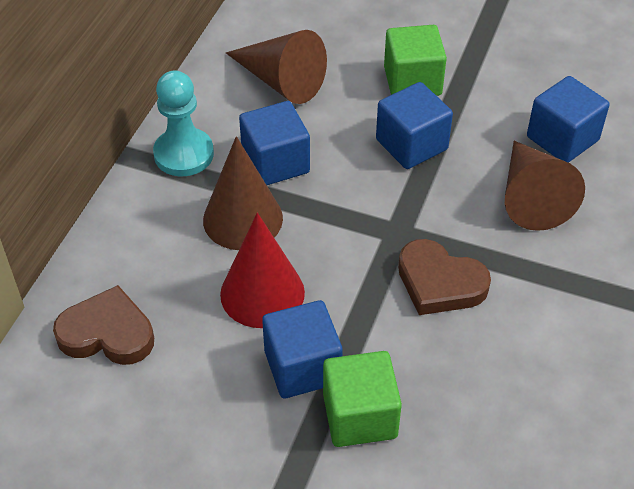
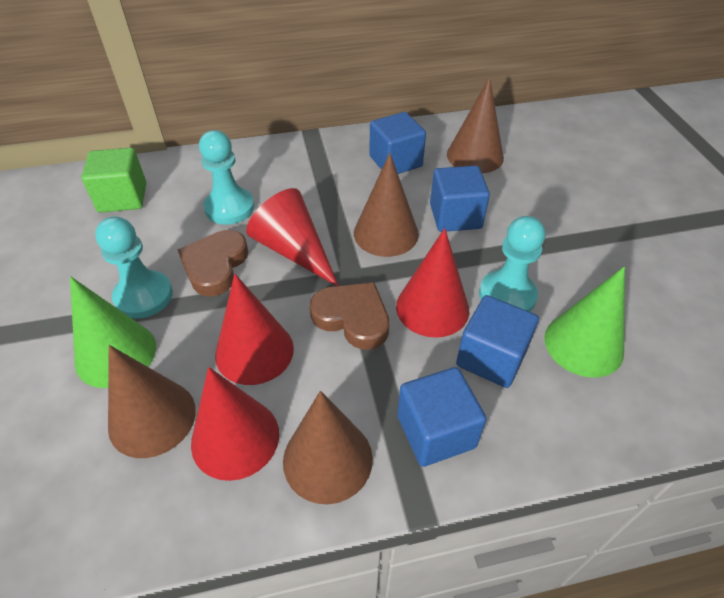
brown cone: 3 -> 4
green cone: 0 -> 2
green cube: 2 -> 1
red cone: 1 -> 4
turquoise pawn: 1 -> 3

